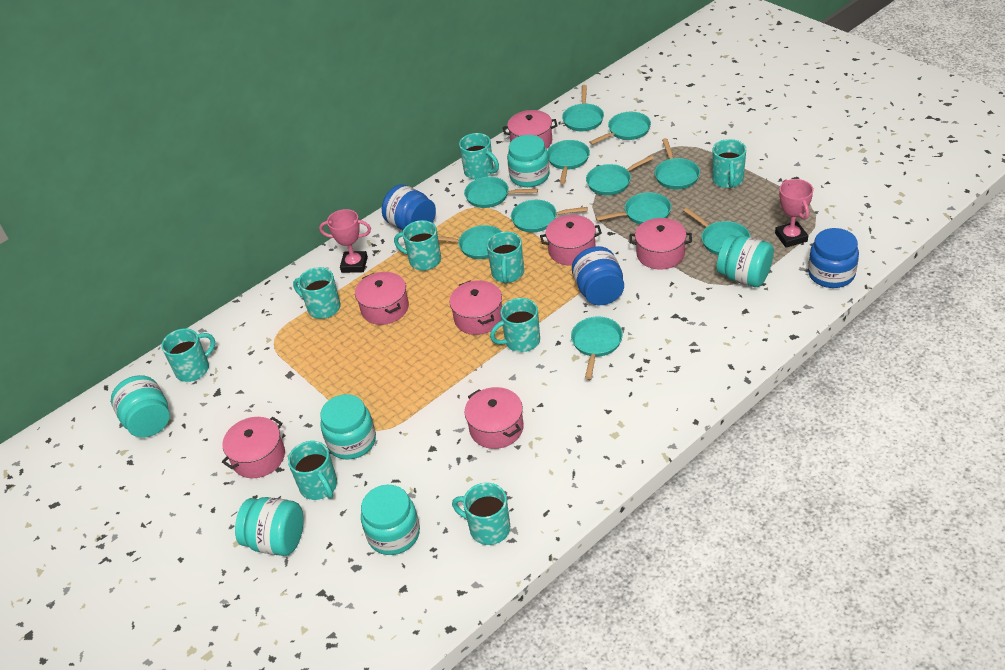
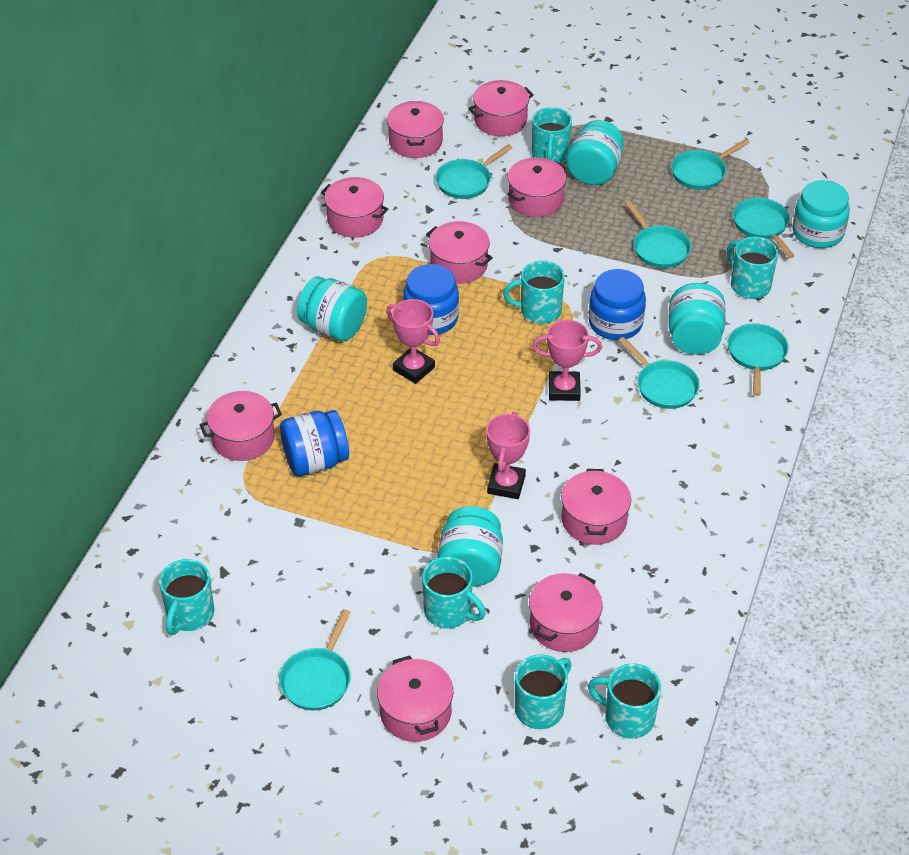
pink pot: 7 -> 9
pink trophy: 2 -> 3
turquoise jar: 6 -> 5
turquoise mug: 9 -> 7
turquoise pan: 11 -> 7

